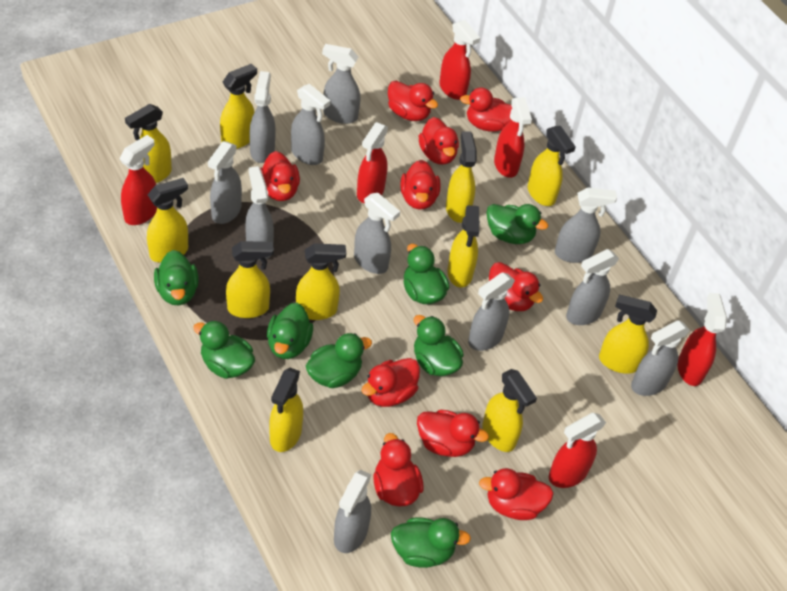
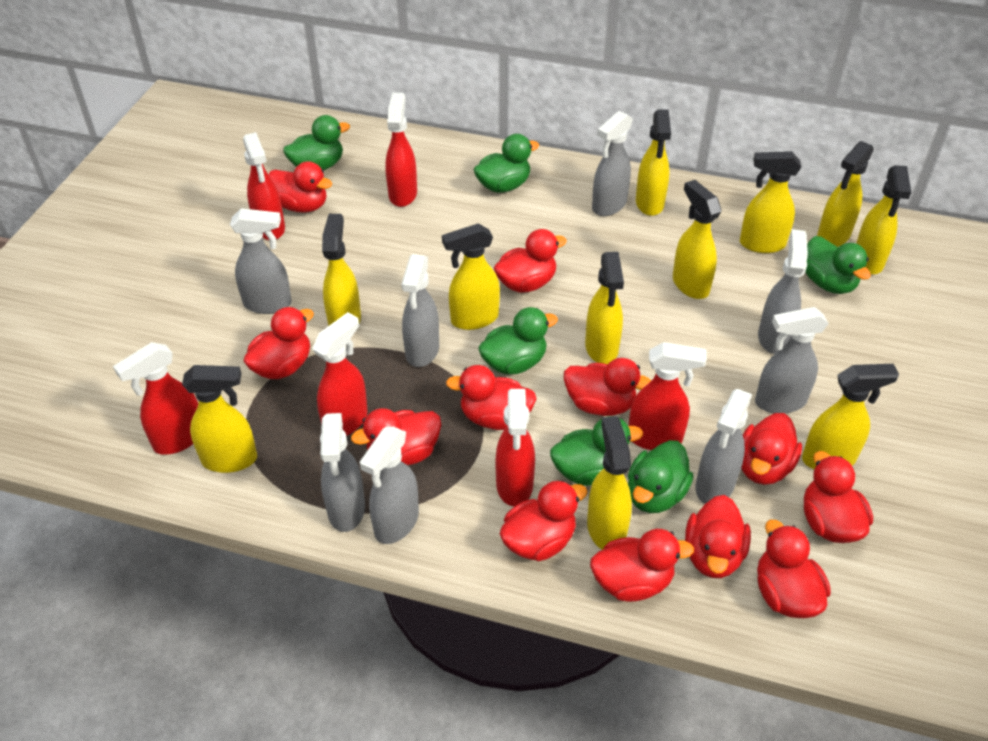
green duck: 8 -> 6
grey spray bottle: 11 -> 8
red duck: 10 -> 12

